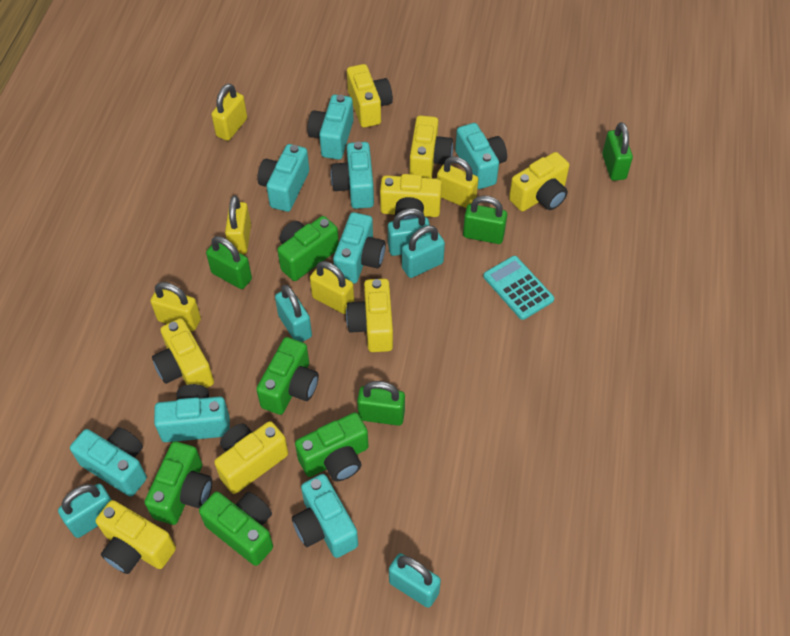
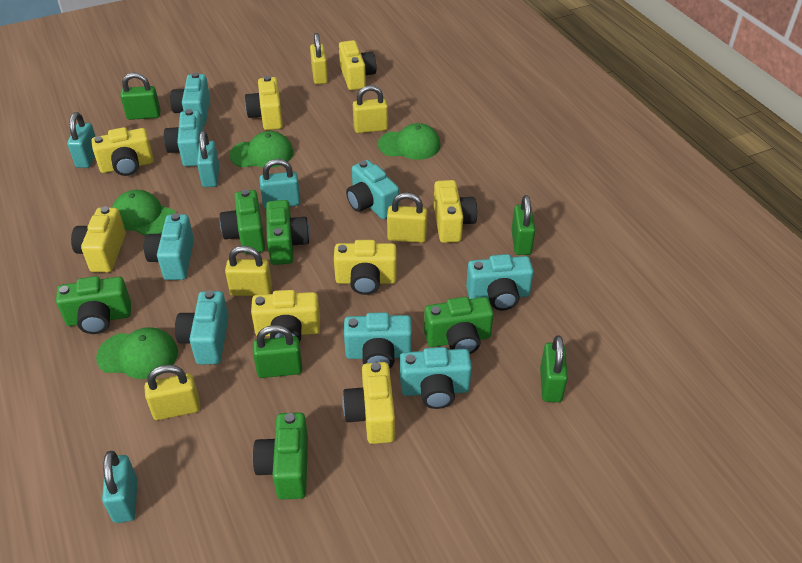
green cap: 0 -> 4
turquoise calculator: 1 -> 0
turquoise padlock: 5 -> 4

